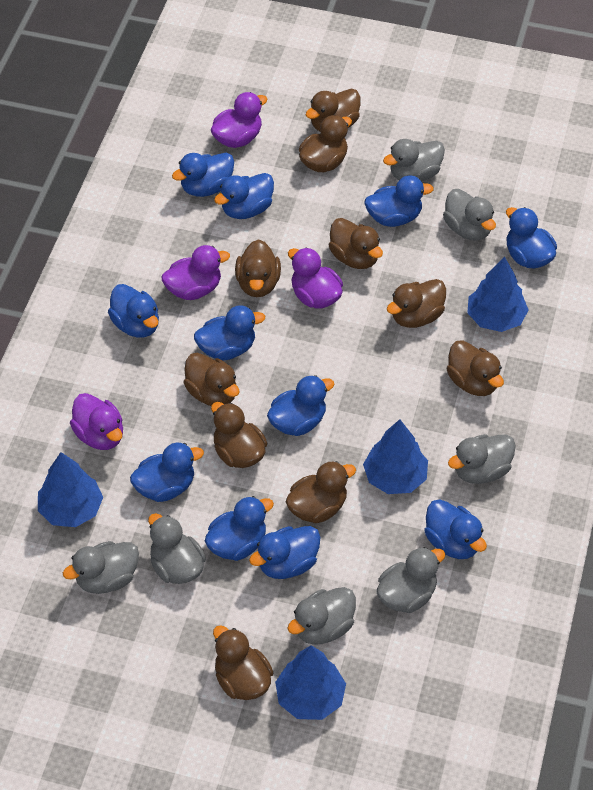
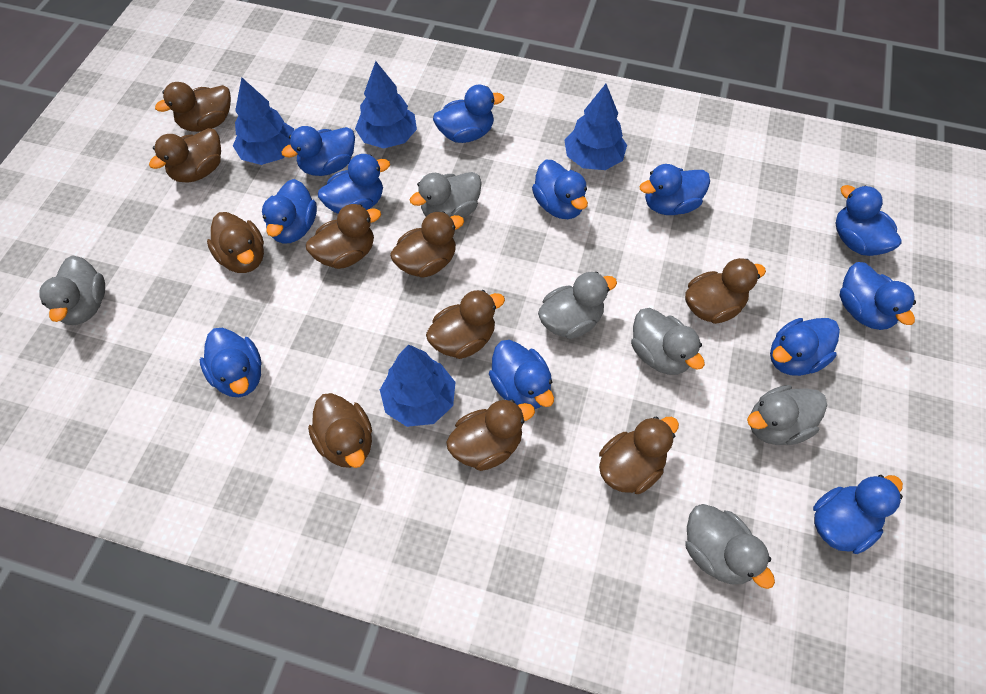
blue duck: 11 -> 12
grey duck: 7 -> 6
purple duck: 4 -> 0

